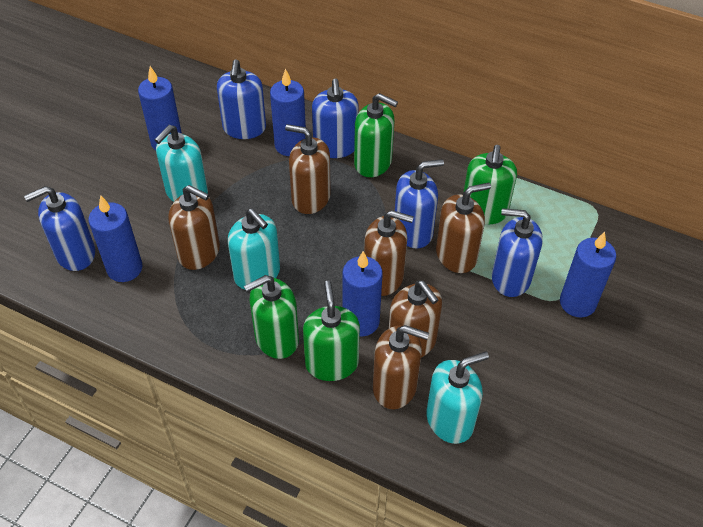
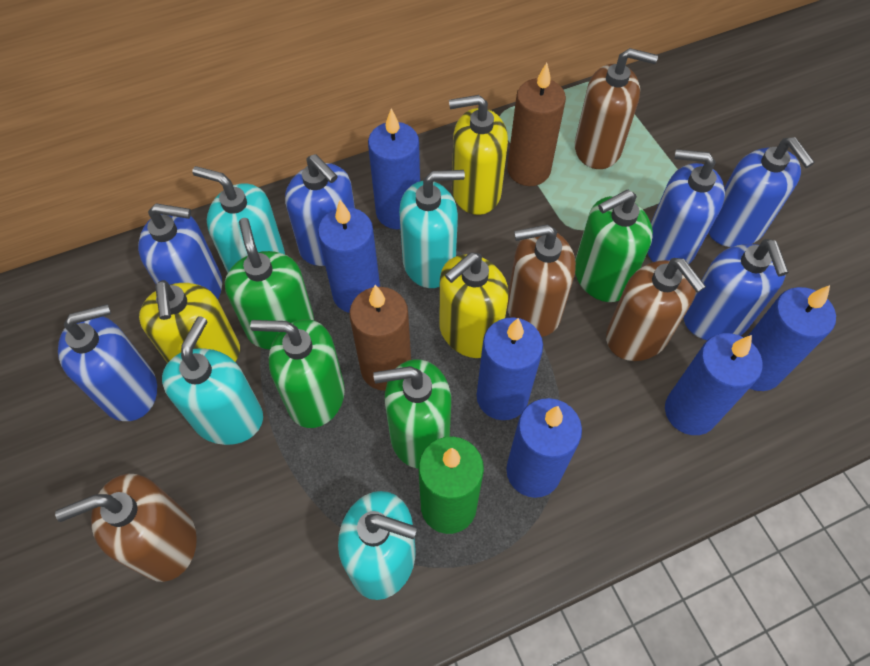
blue candle: 5 -> 6
blue soap dispenser: 5 -> 6
brown candle: 0 -> 2
brown soap dispenser: 6 -> 4
green candle: 0 -> 1
turquoise soap dispenser: 3 -> 4
yellow soap dispenser: 0 -> 3

